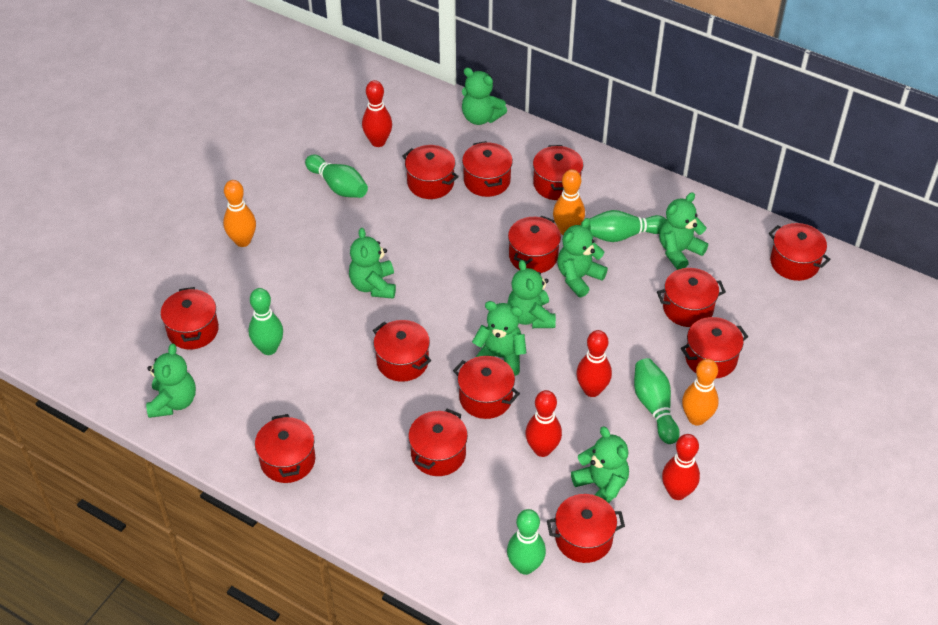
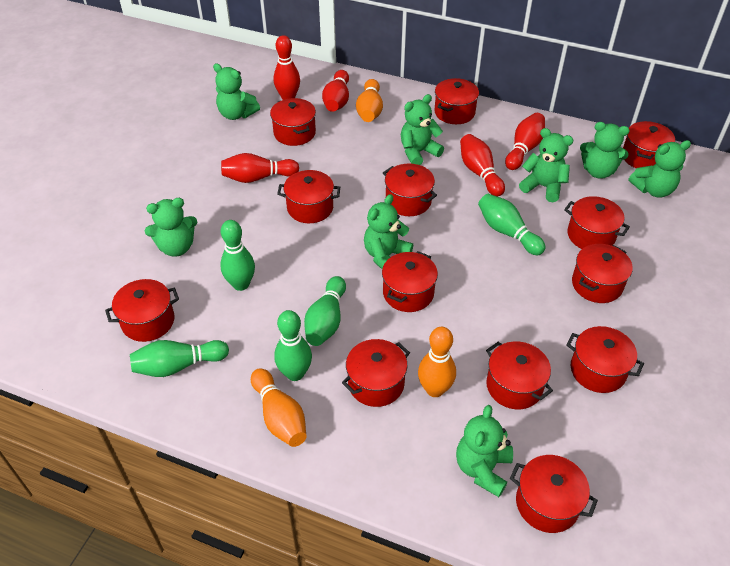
red bowling pin: 4 -> 5

